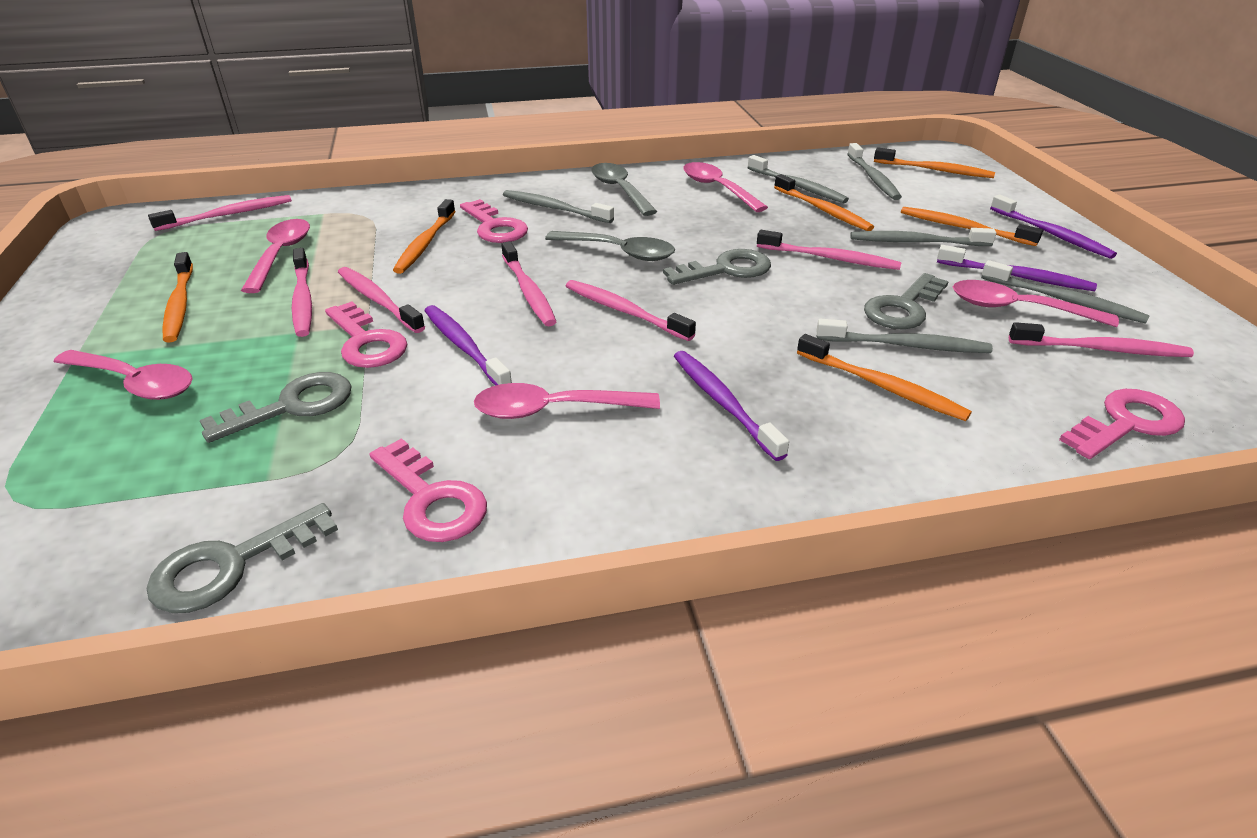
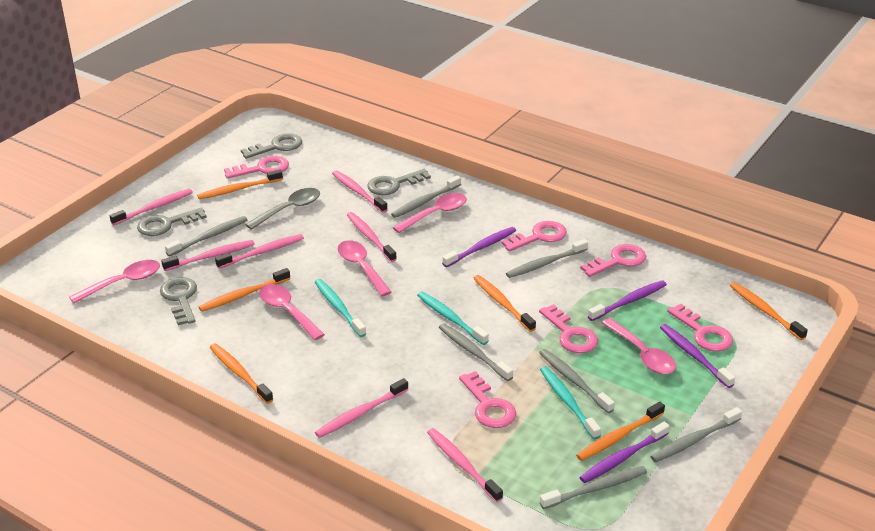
grey spoon: 2 -> 1
grey toothbrush: 6 -> 7
pink key: 4 -> 6
turquoise toothbrush: 0 -> 3

